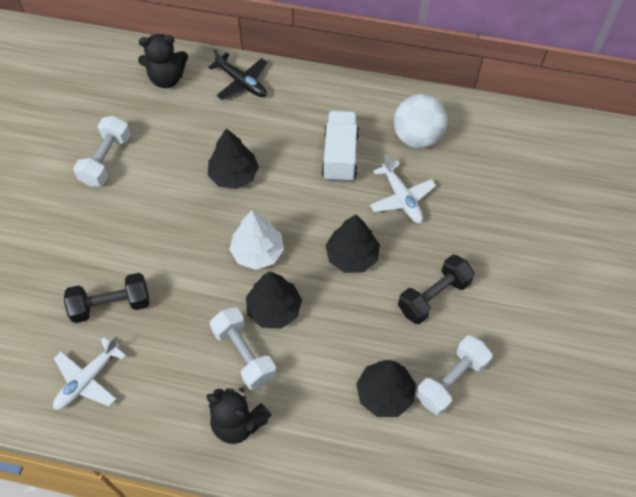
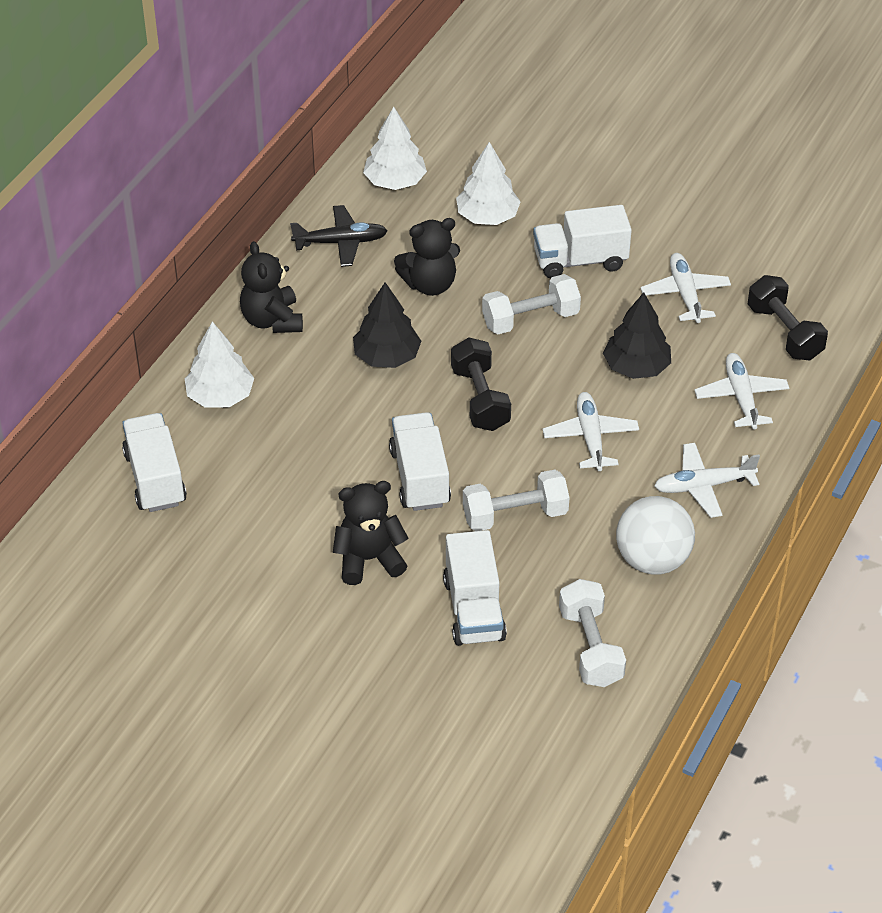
black teddy bear: 2 -> 3
black tree: 4 -> 2
white plane: 2 -> 4
white tree: 1 -> 3
white truck: 1 -> 4

